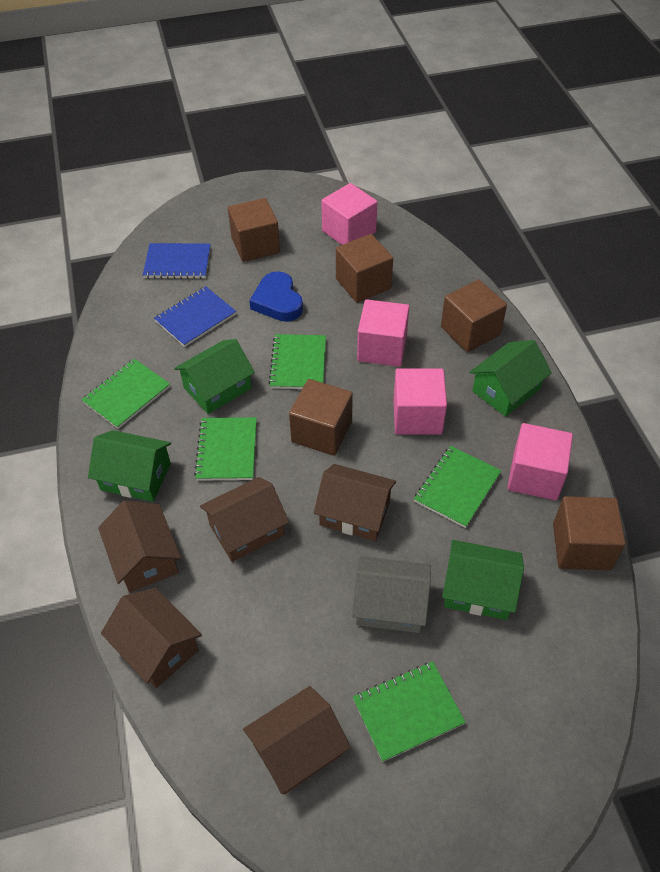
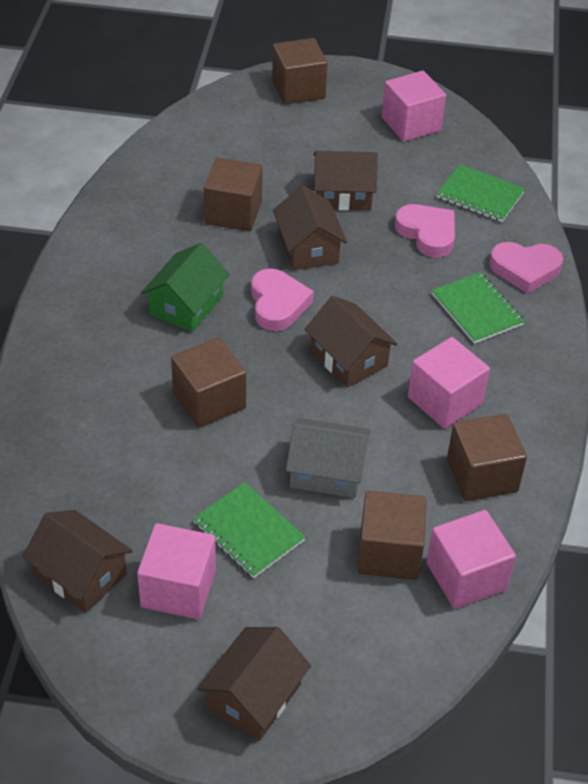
blue heart: 1 -> 0
blue notebook: 2 -> 0
green house: 4 -> 1
green notebook: 5 -> 3
pink heart: 0 -> 3

